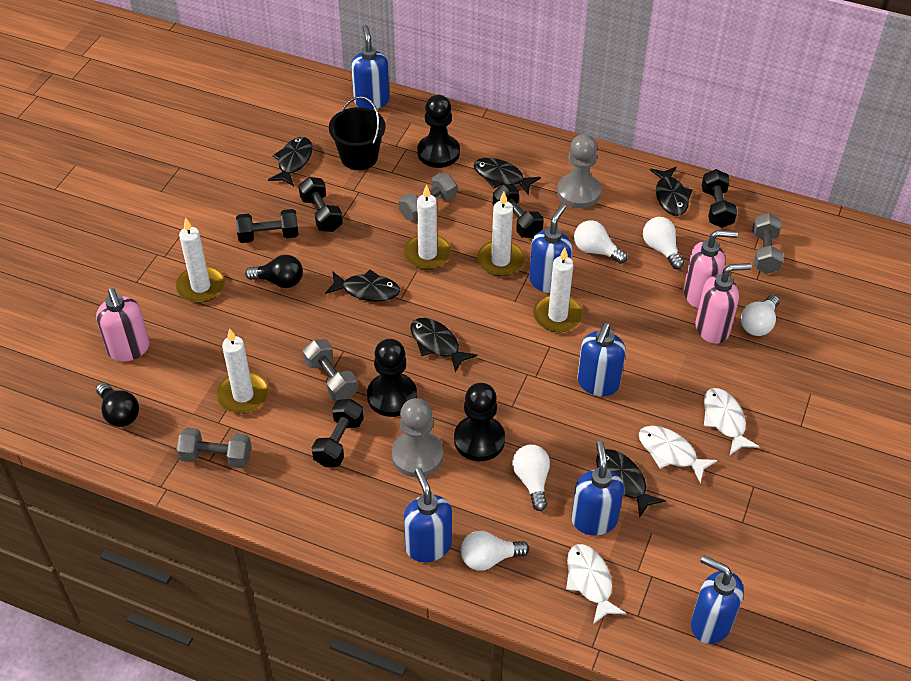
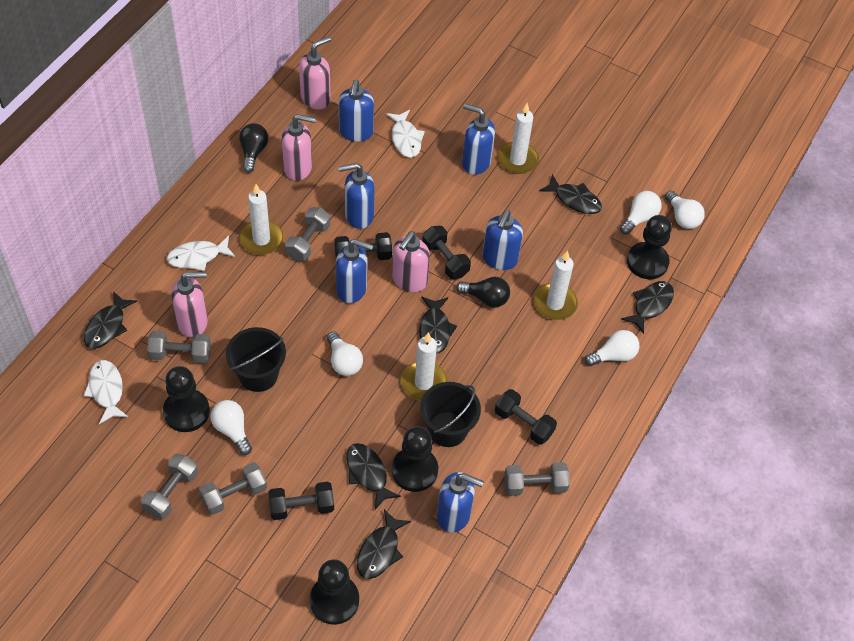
black bucket: 1 -> 2
black dumbbell: 5 -> 4
black pawn: 3 -> 4
grey dumbbell: 4 -> 5
grey pawn: 2 -> 0
pink soap dispenser: 3 -> 4
white candle: 5 -> 4

